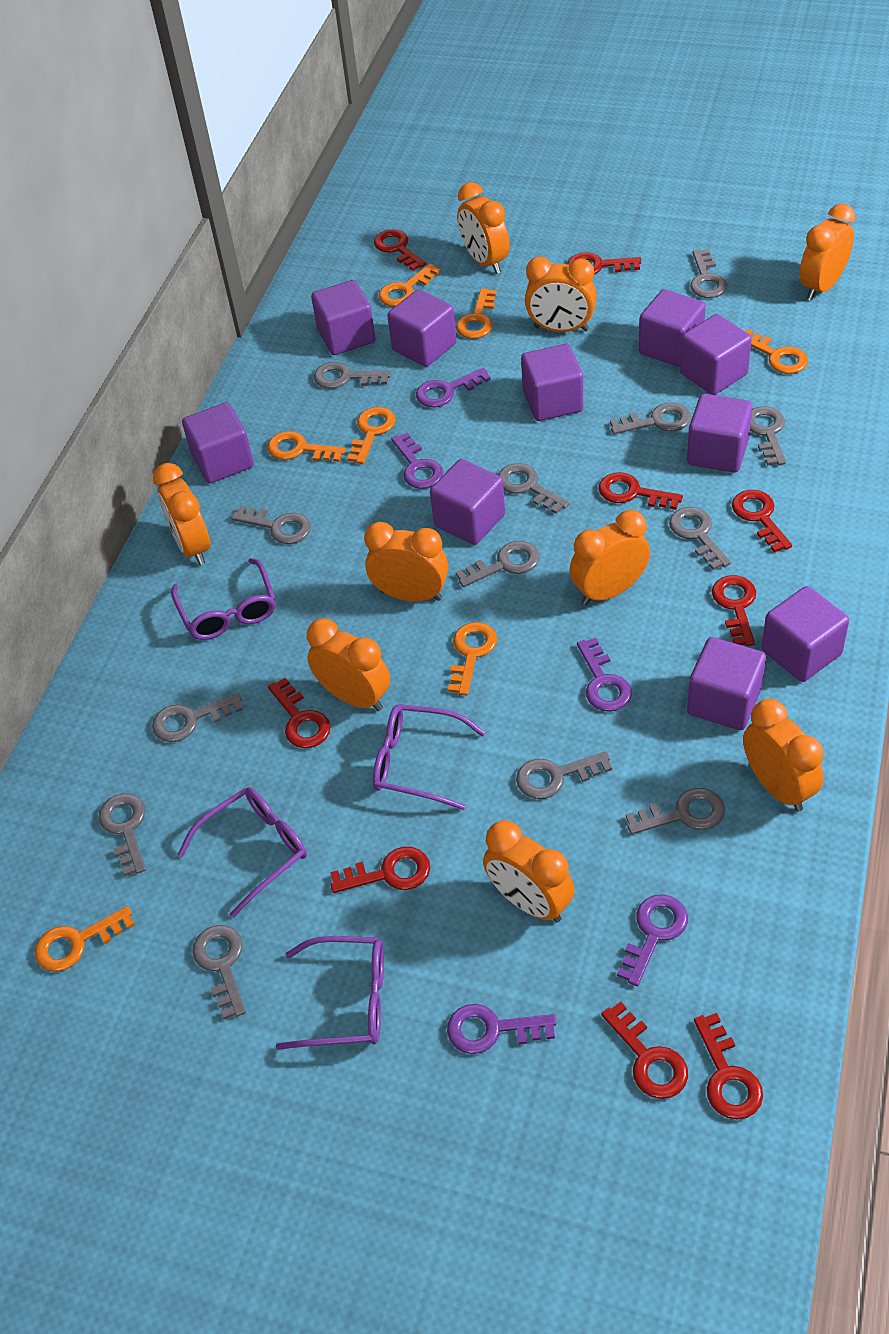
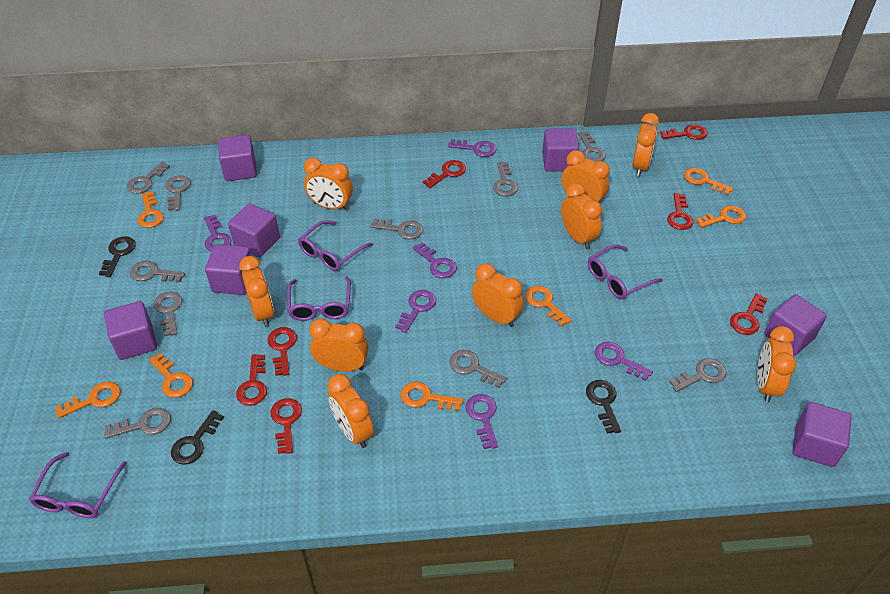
black key: 0 -> 3
grey key: 13 -> 10
purple cube: 10 -> 7
purple key: 5 -> 6
red key: 9 -> 7

